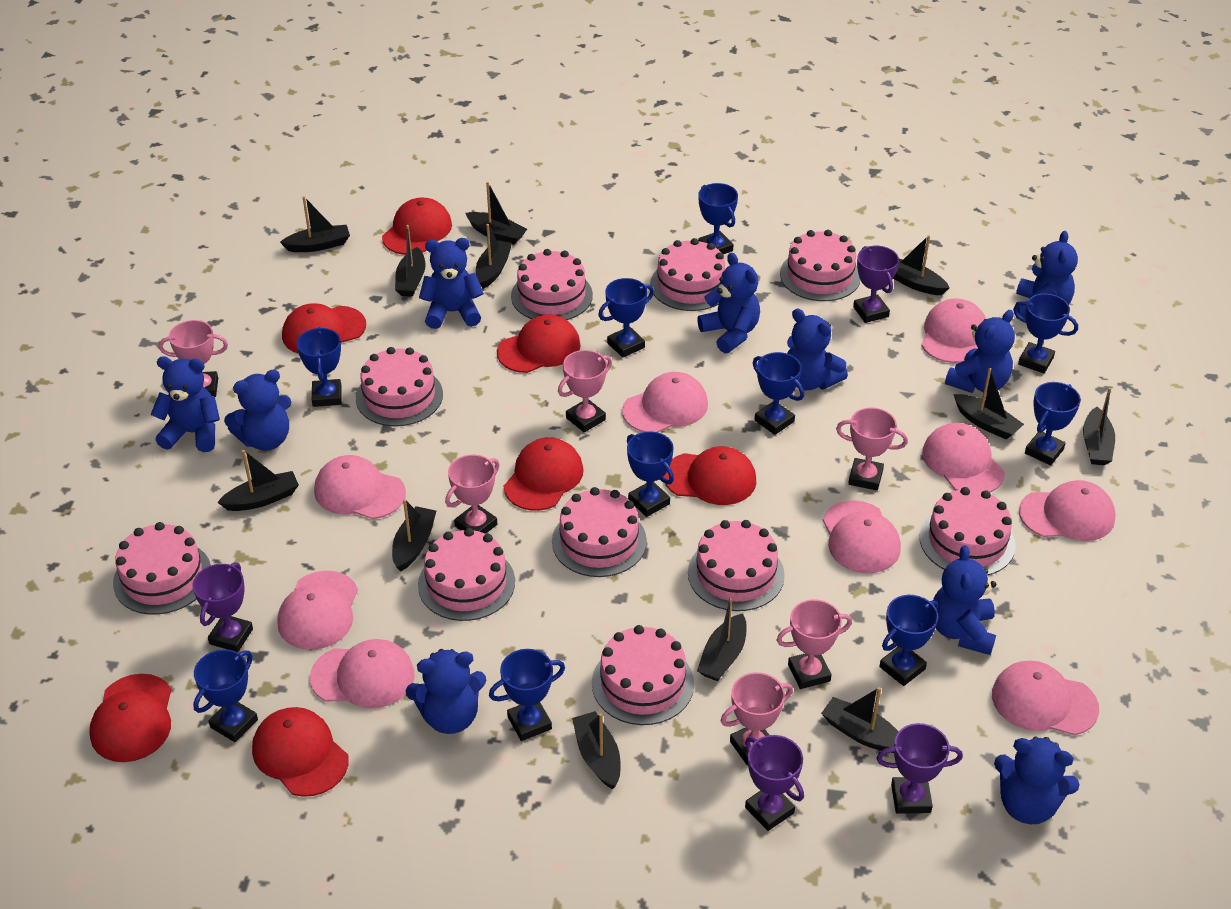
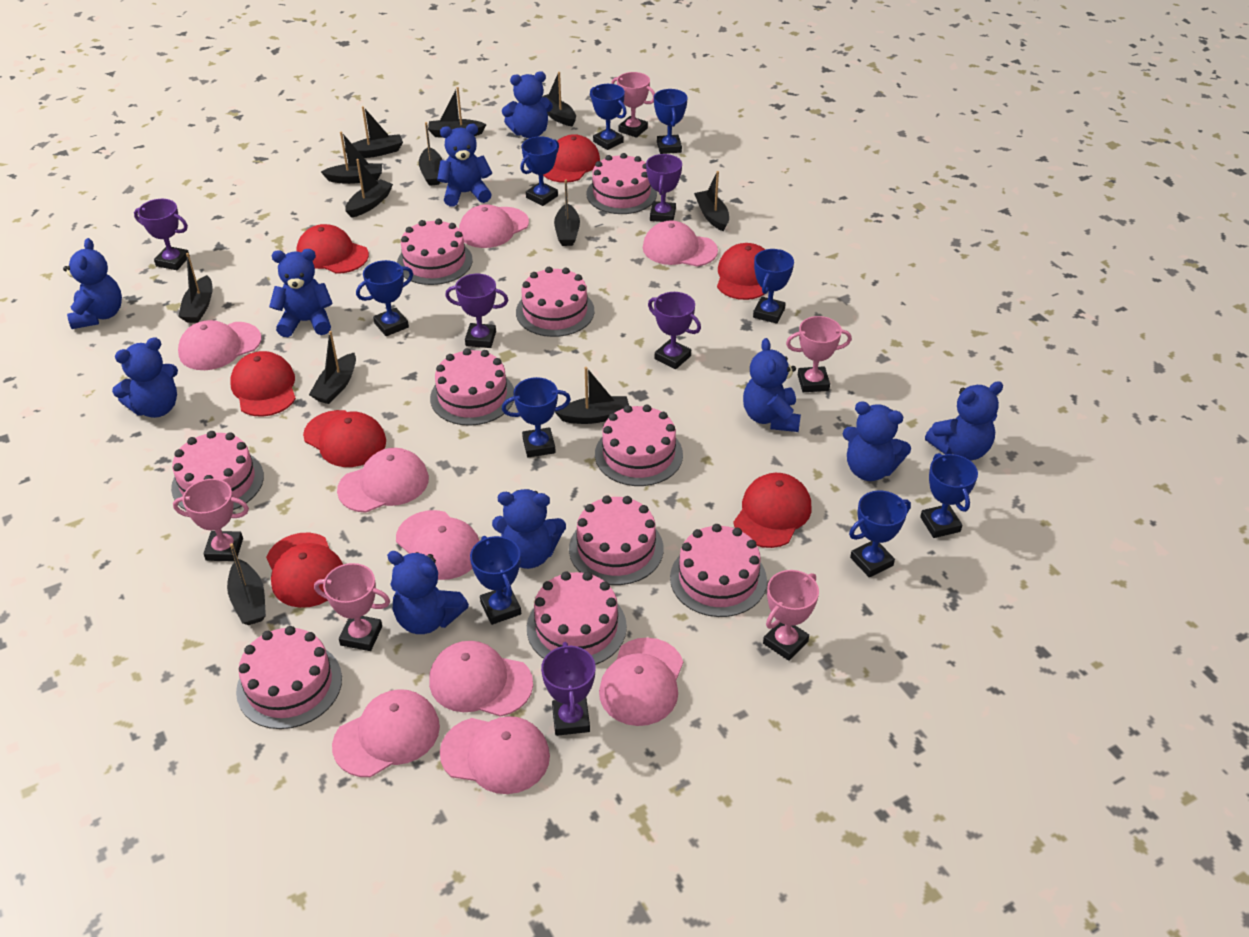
blue trophy: 10 -> 9
pink trophy: 6 -> 5
purple trophy: 4 -> 5

